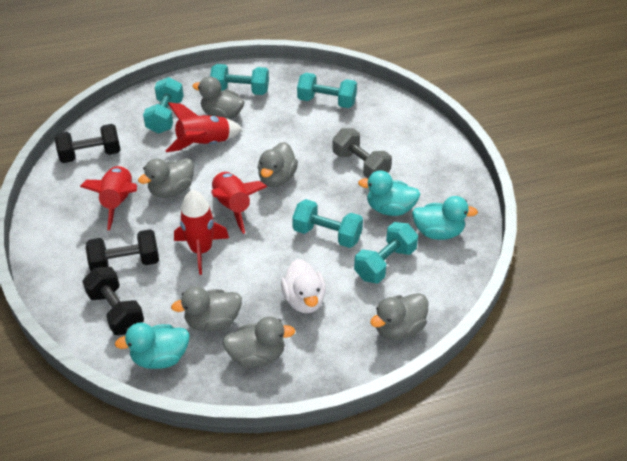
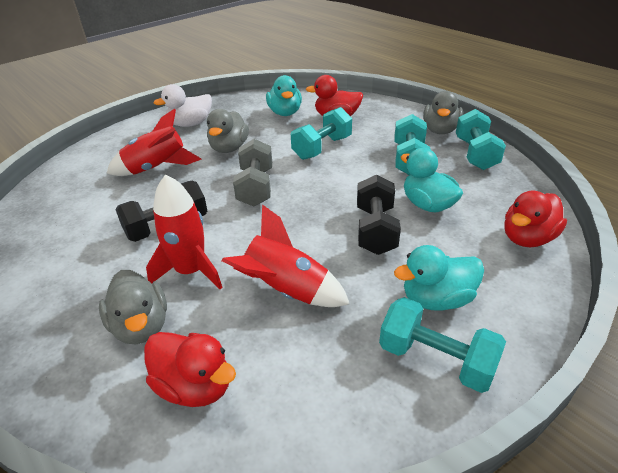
black dumbbell: 3 -> 2
grey duck: 6 -> 3
red duck: 0 -> 3
red rocket: 4 -> 3
turquoise dumbbell: 5 -> 4

